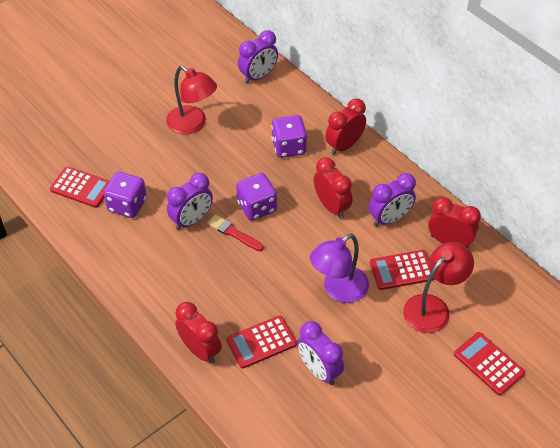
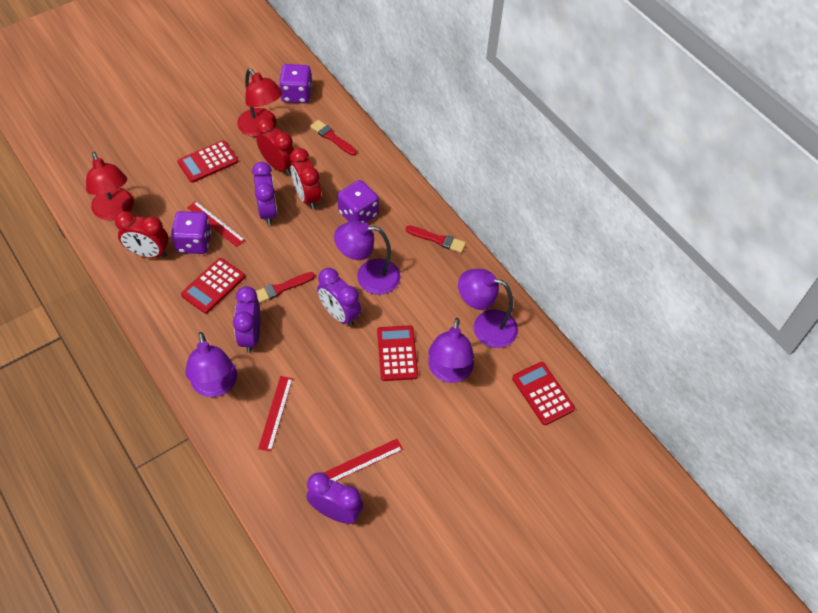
purple lamp: 1 -> 4
red brush: 1 -> 3
red clock: 4 -> 3
red ruler: 0 -> 3

